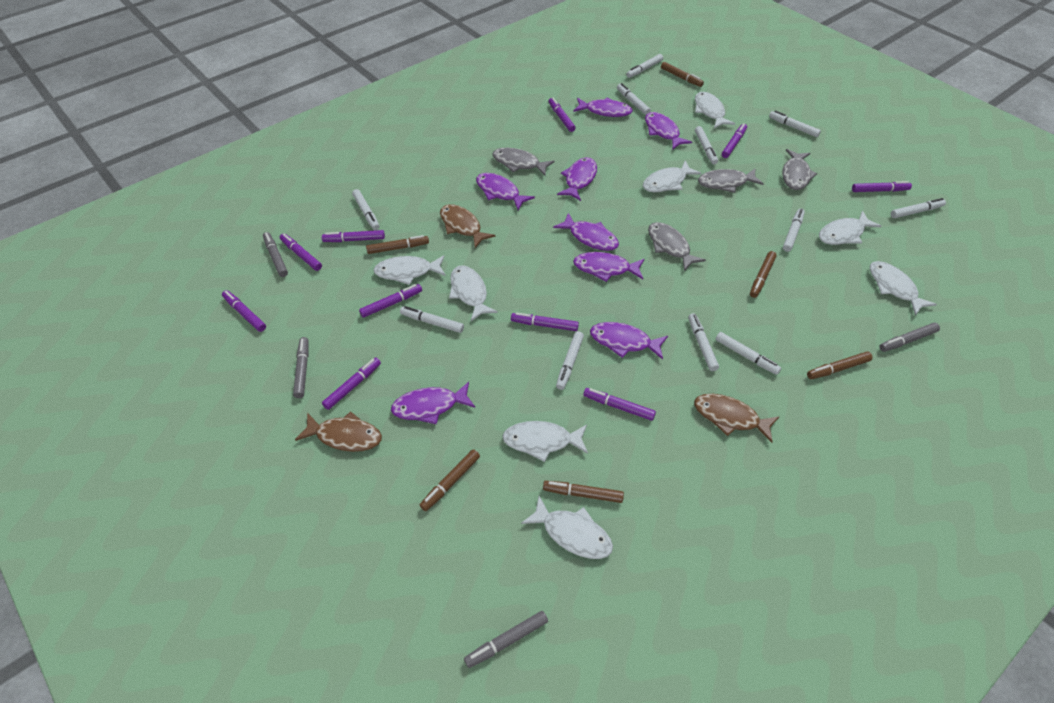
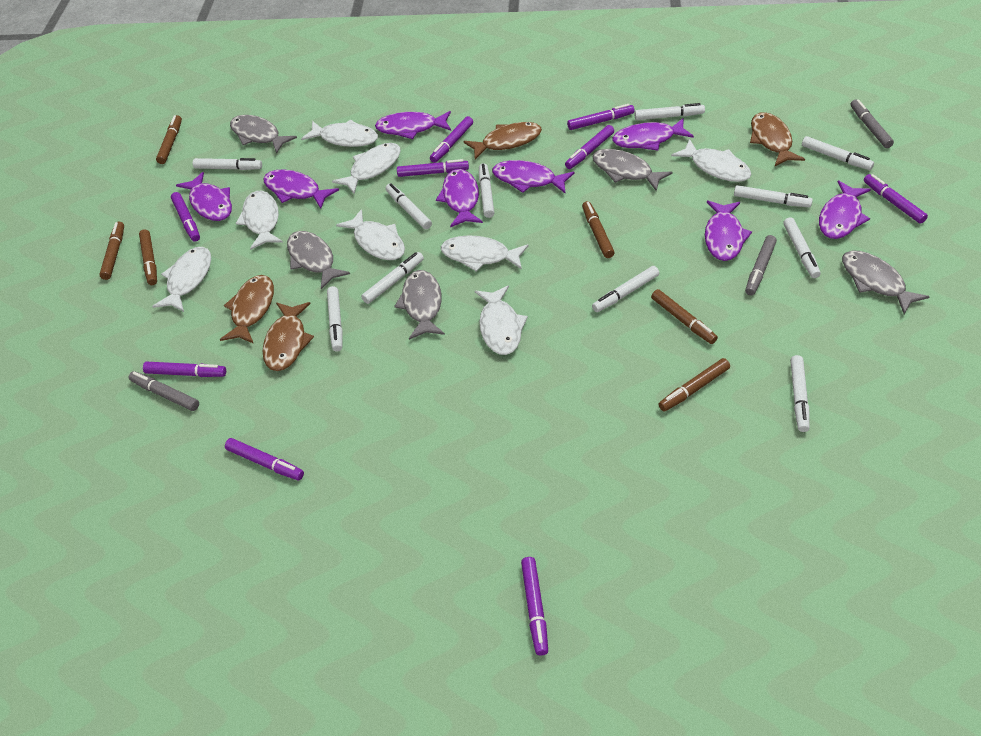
brown fish: 3 -> 4
grey fish: 4 -> 5
grey marker: 4 -> 3
purple marker: 10 -> 9

